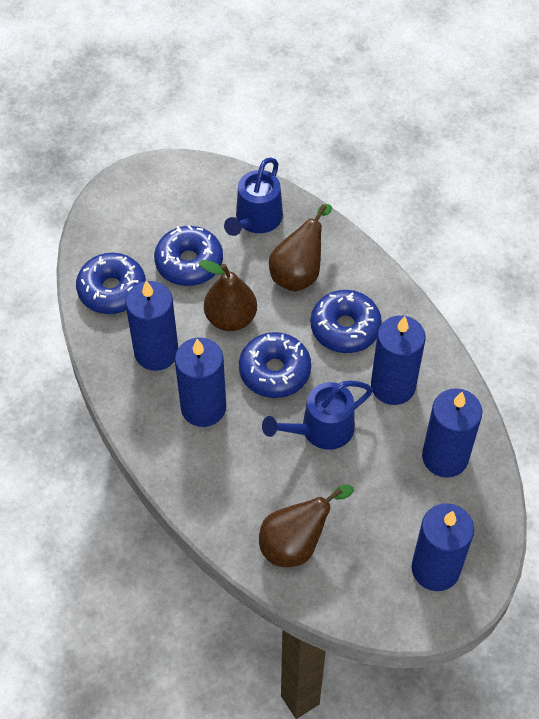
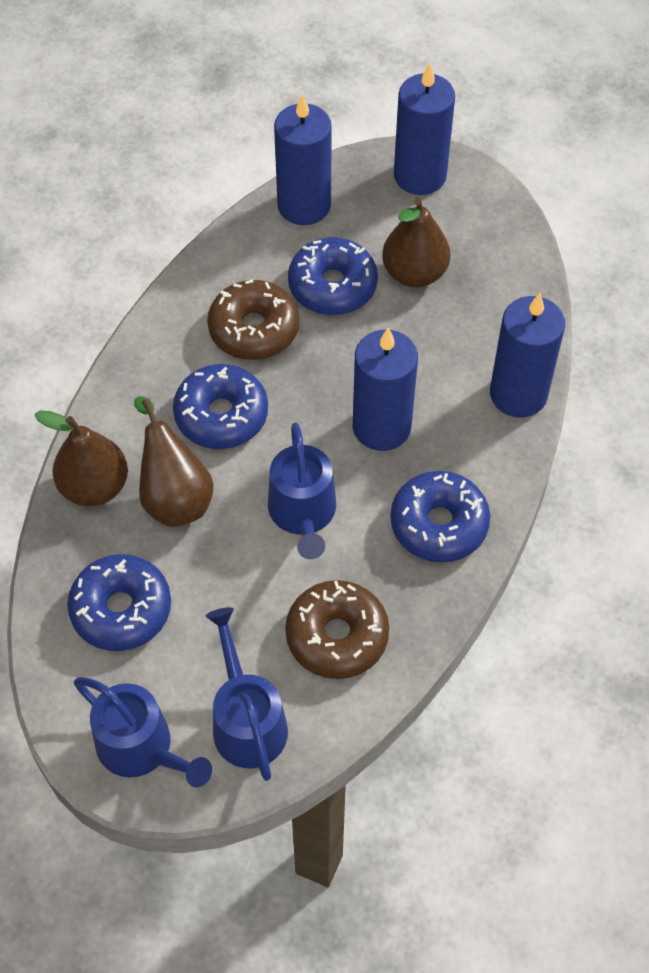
blue candle: 5 -> 4
blue watering can: 2 -> 3
brown donut: 0 -> 2

